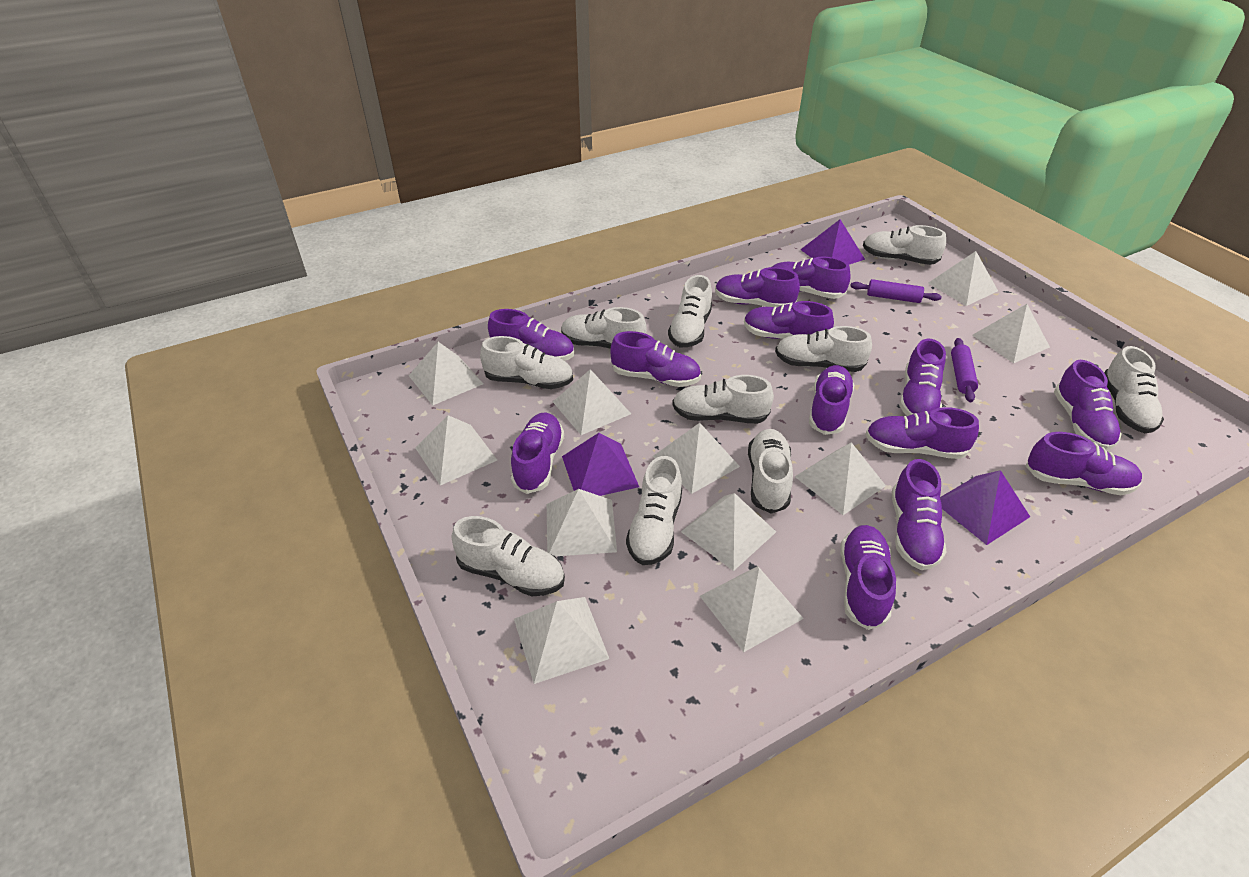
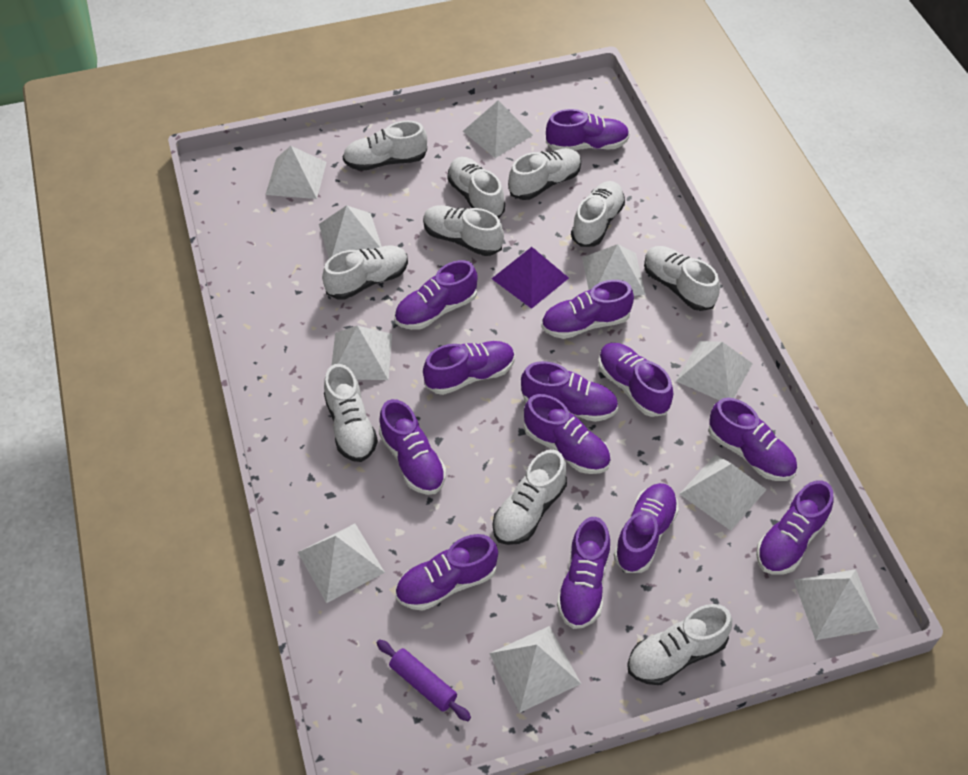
purple pyramid: 3 -> 1
purple rolling pin: 2 -> 1
white pyramid: 11 -> 10

